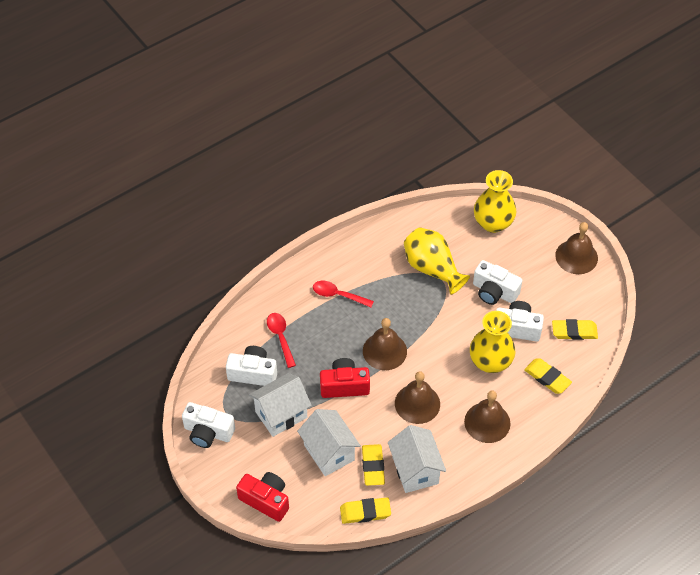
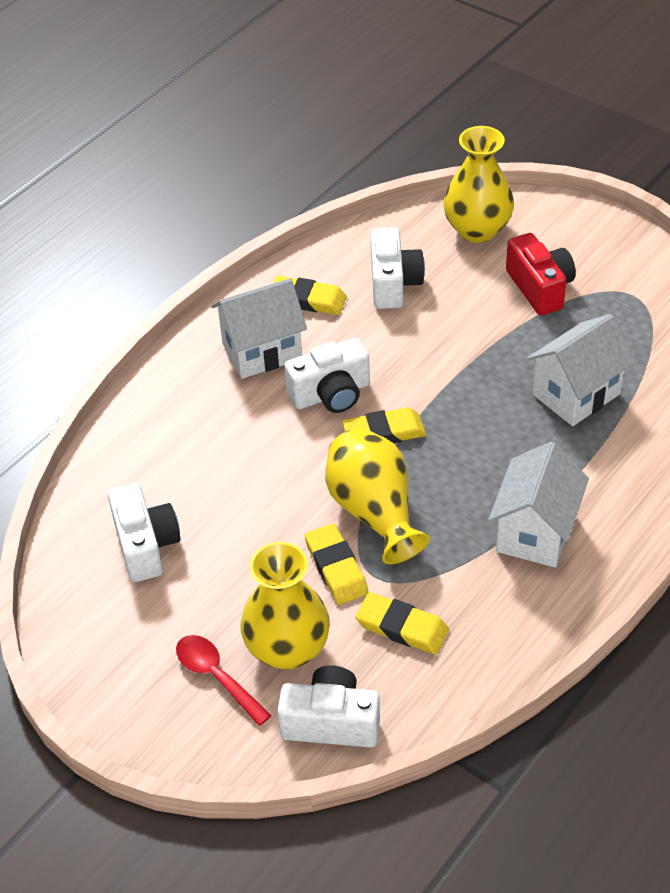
brown bell: 4 -> 0
red camera: 2 -> 1
red spoon: 2 -> 1

